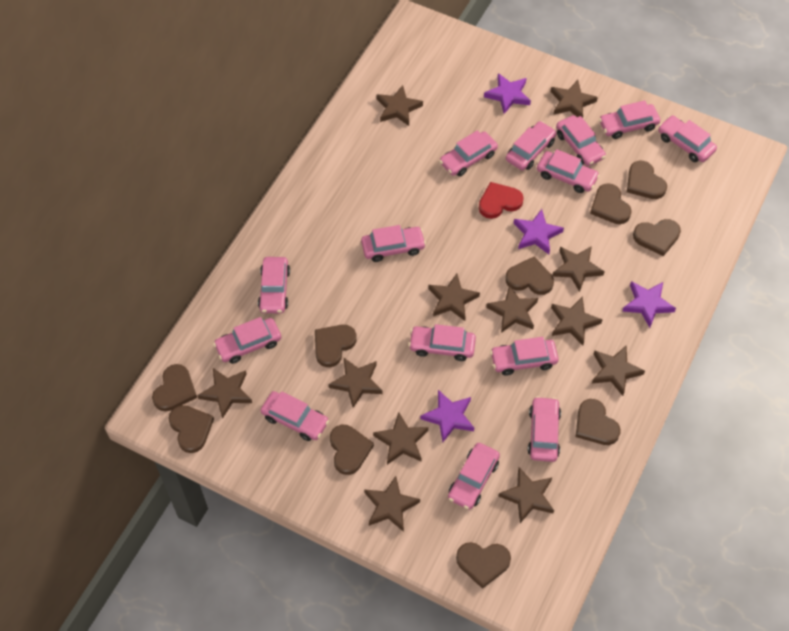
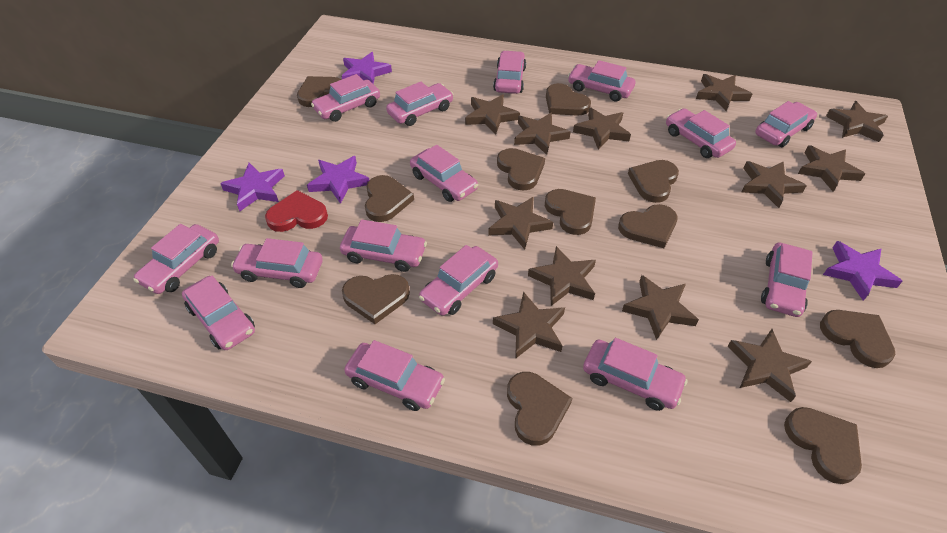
brown heart: 10 -> 11
pink car: 14 -> 15

